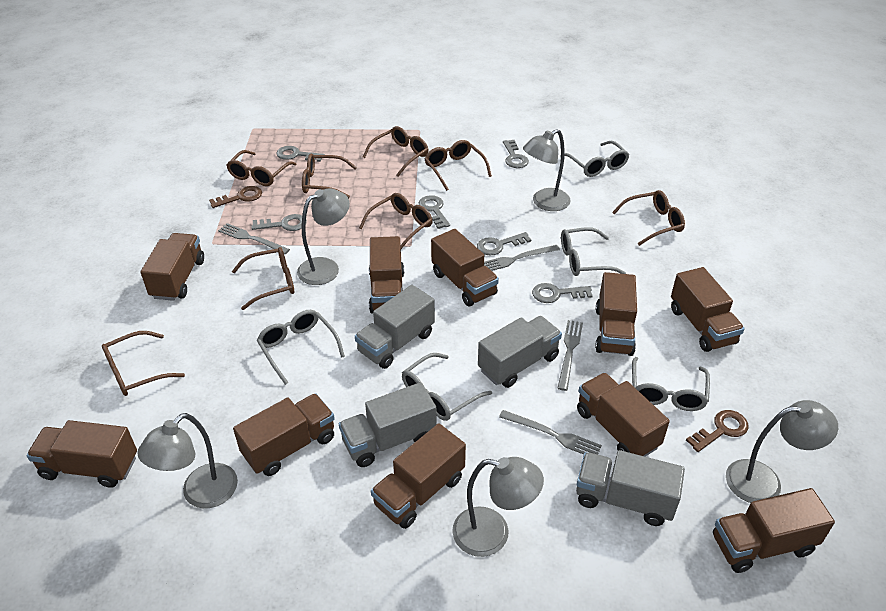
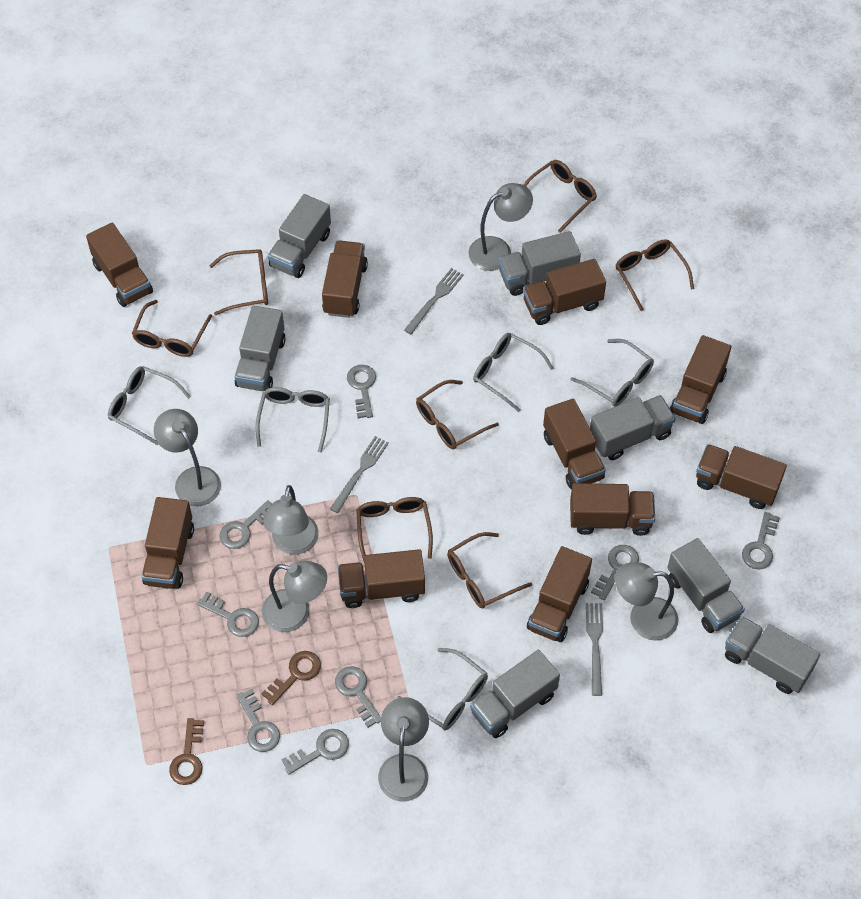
brown glasses: 8 -> 7
grey fork: 4 -> 3
grey key: 6 -> 8
grey lamp: 5 -> 6
grey truck: 4 -> 7

